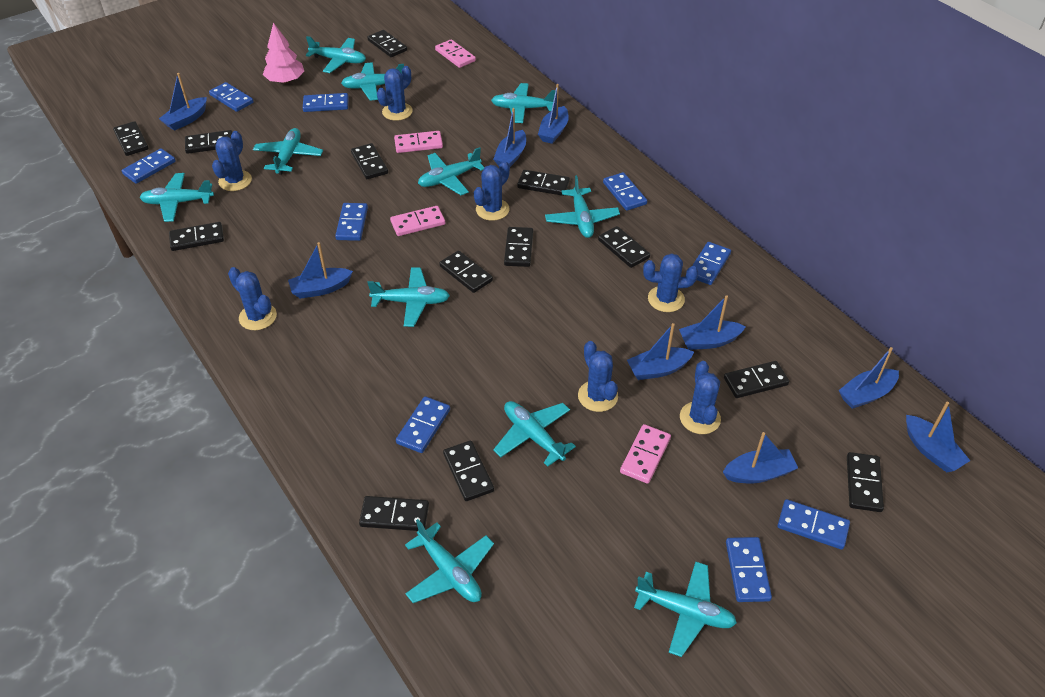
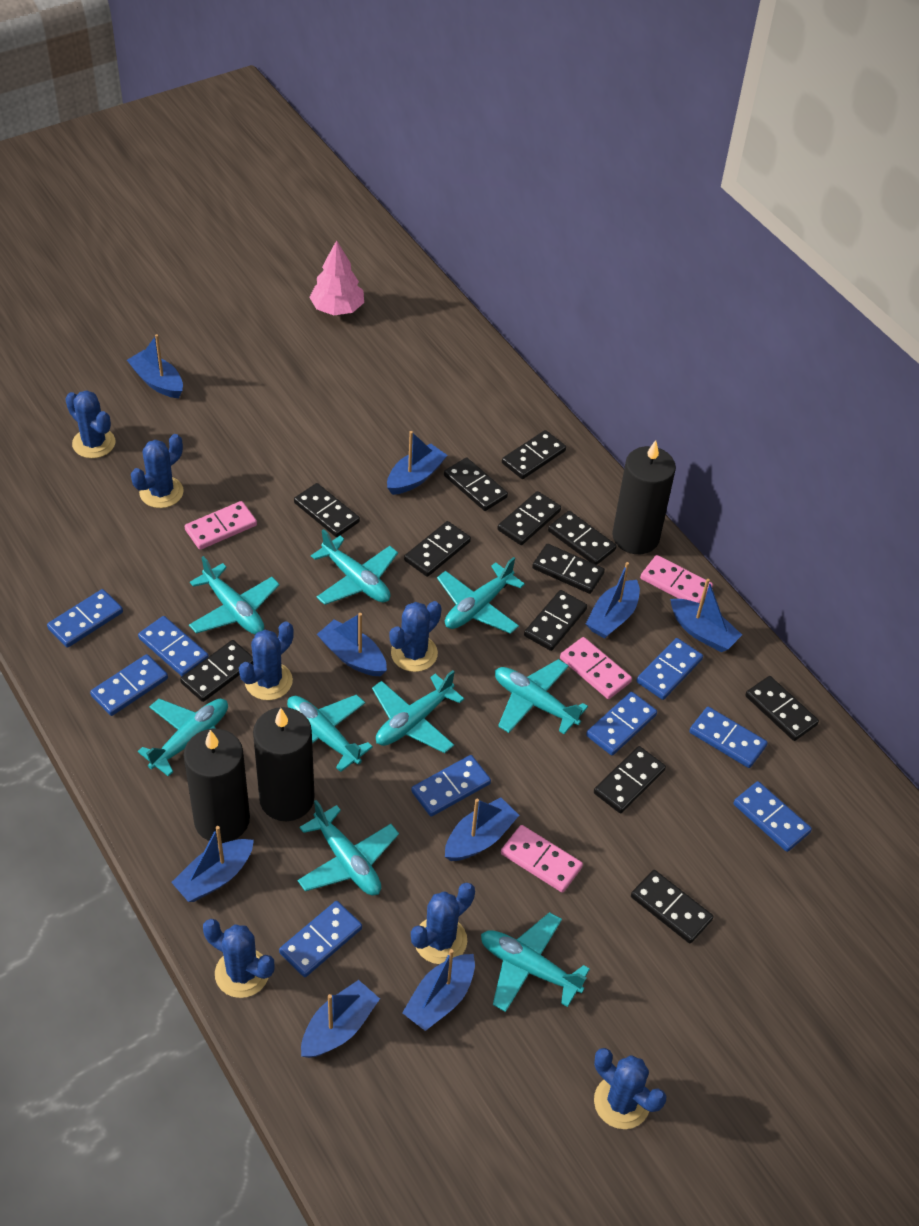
black candle: 0 -> 3
black domino: 13 -> 12
turquoise plane: 11 -> 9

